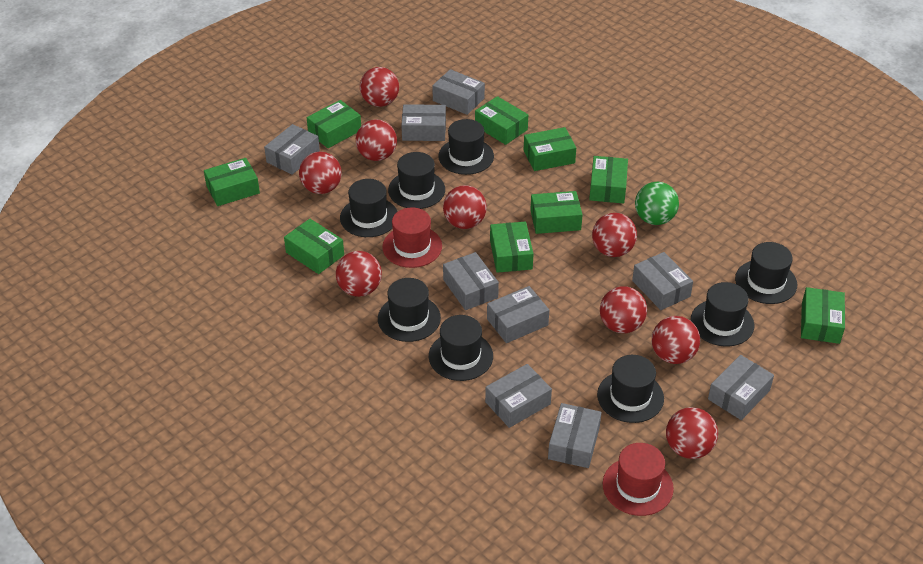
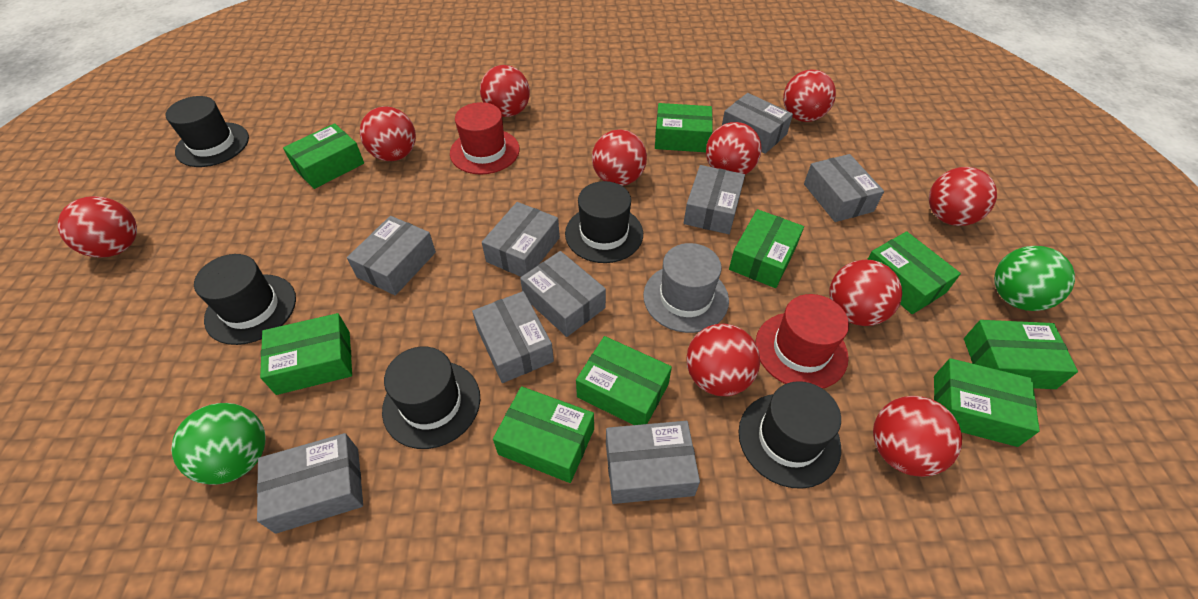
black hat: 8 -> 5
green ball: 1 -> 2
grey hat: 0 -> 1
red ball: 9 -> 10

